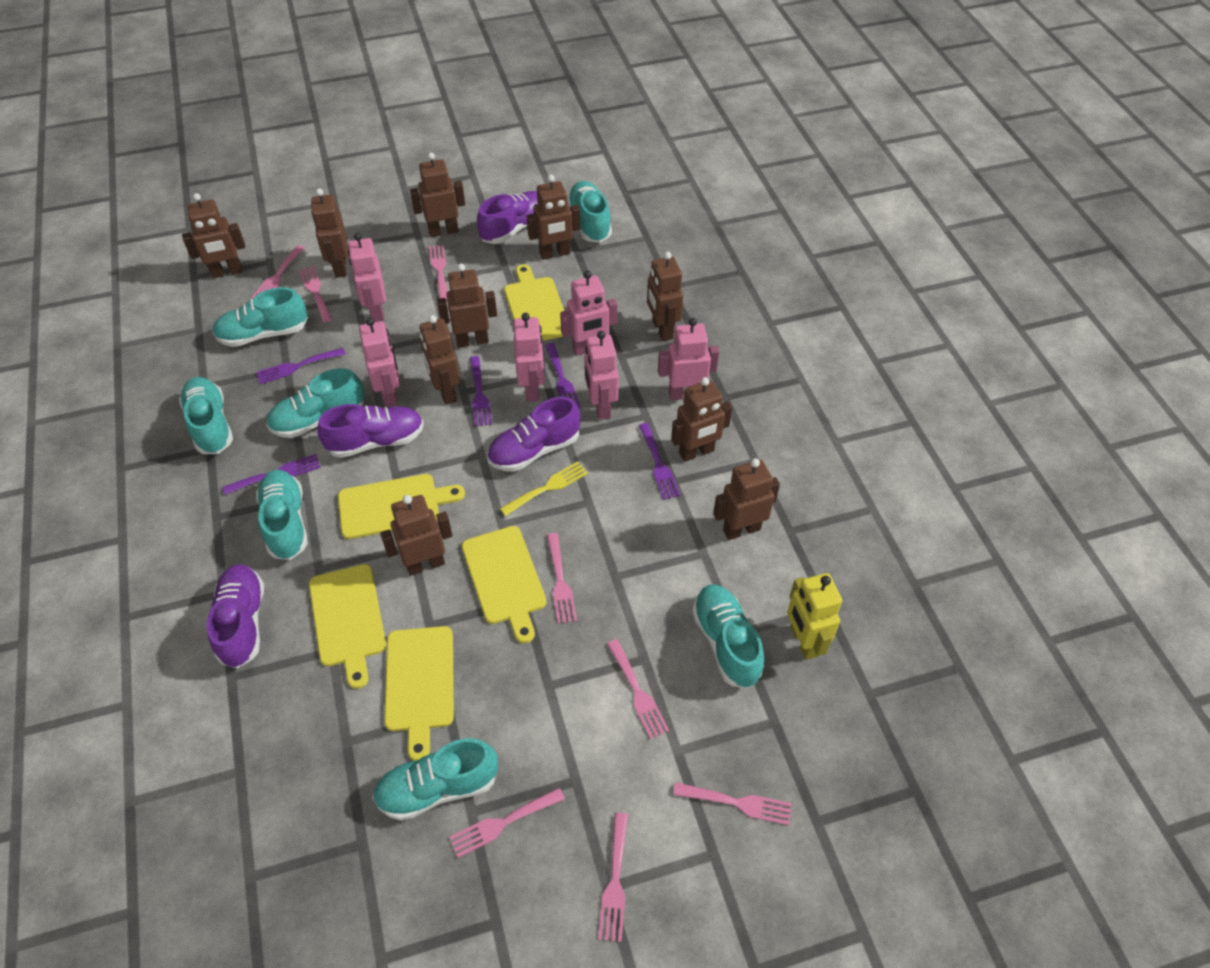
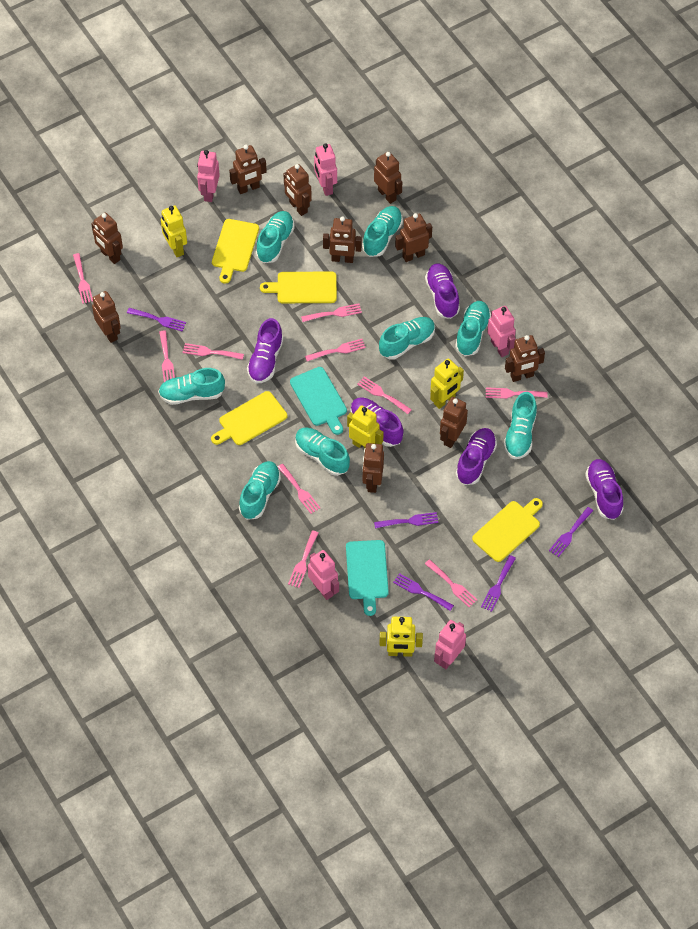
pink fork: 8 -> 10
pink robot: 6 -> 5
purple shoe: 4 -> 5
turquoise cutting board: 0 -> 2
turquoise shoe: 7 -> 8
yellow cutting board: 5 -> 4
yellow fork: 1 -> 0
yellow robot: 1 -> 4

